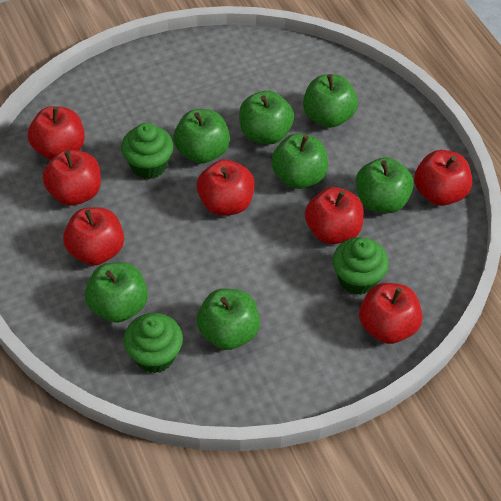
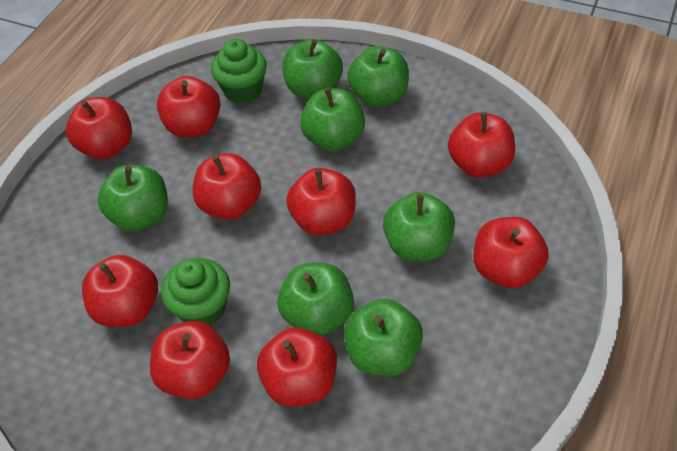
green cupcake: 3 -> 2
red apple: 7 -> 9

